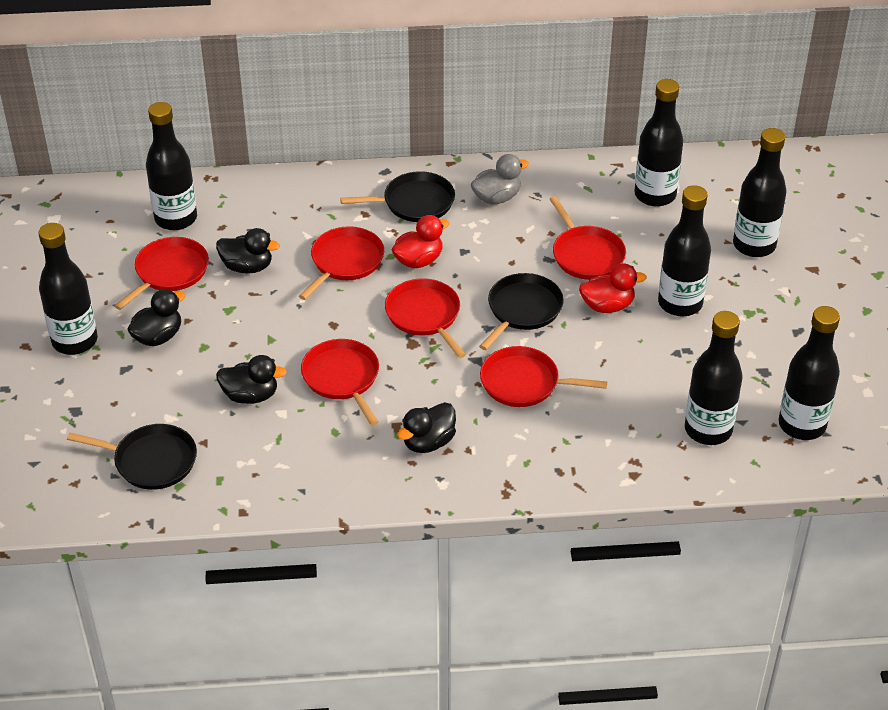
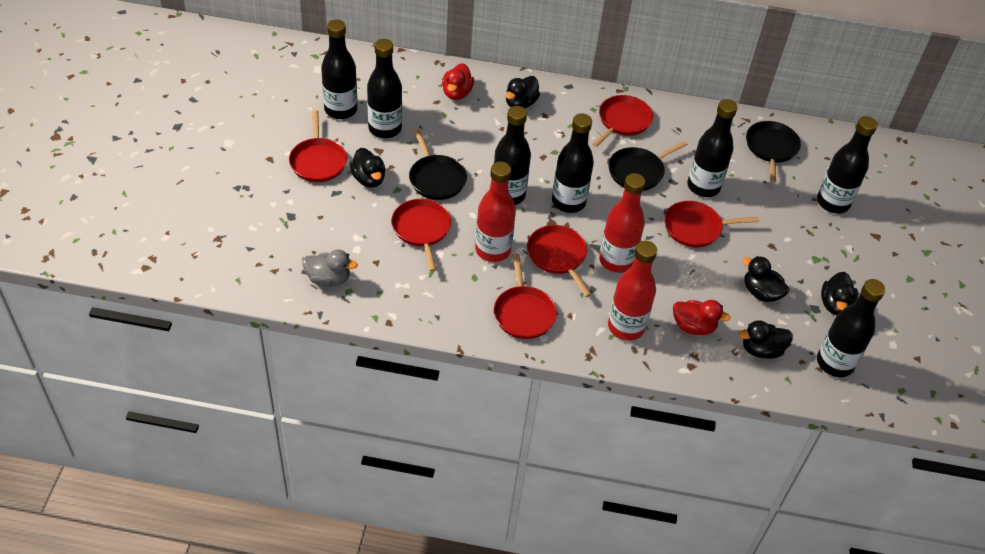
black duck: 4 -> 5
red bottle: 0 -> 3

